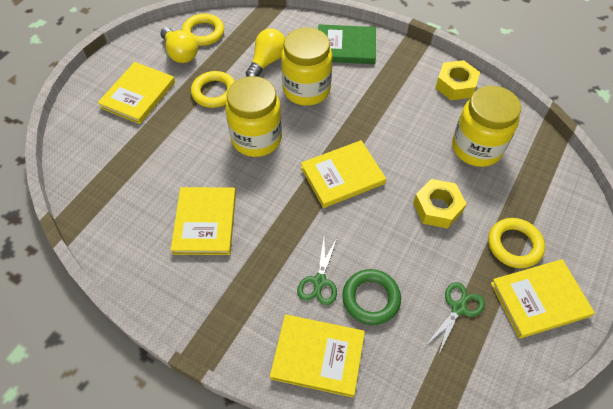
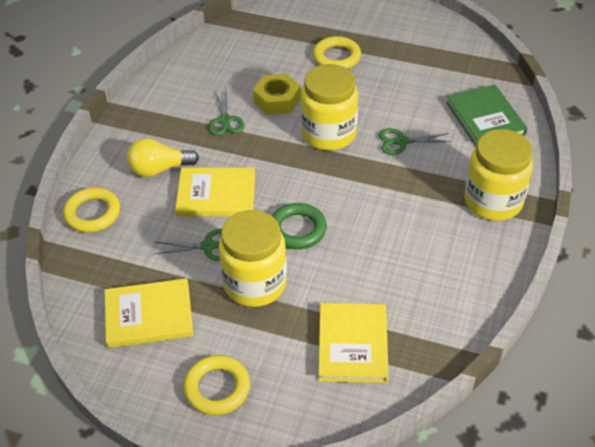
green scissors: 2 -> 3
yellow book: 5 -> 3
yellow light bulb: 2 -> 1
yellow nut: 2 -> 1

